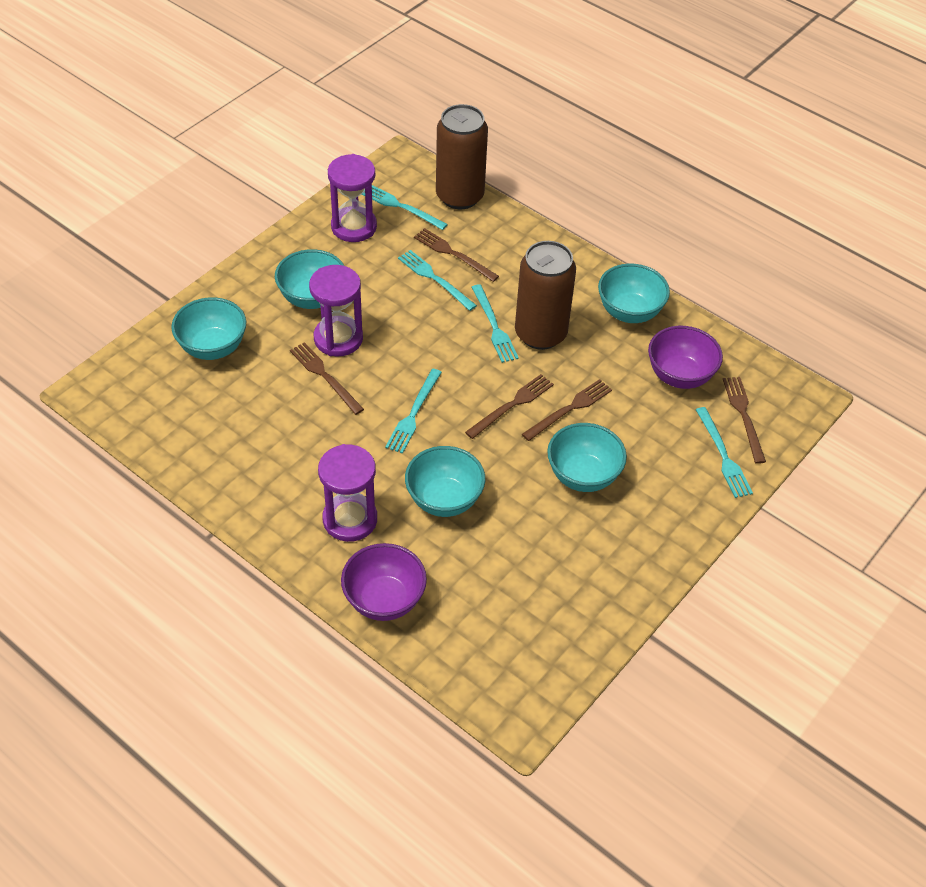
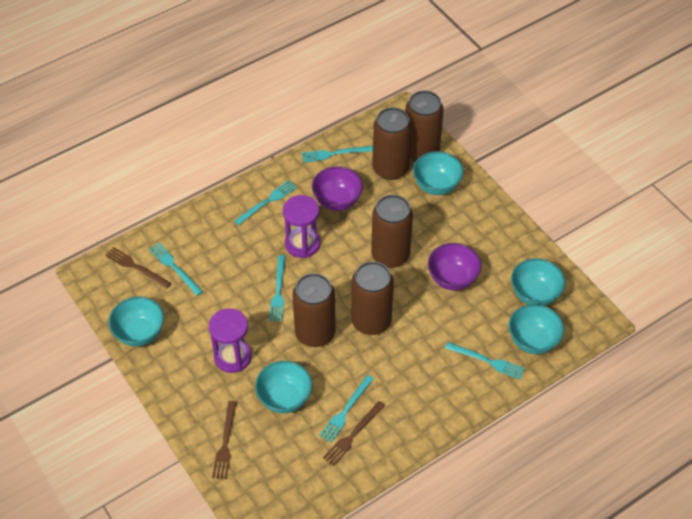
brown can: 2 -> 5
brown fork: 5 -> 3
purple hourglass: 3 -> 2
turquoise fork: 5 -> 6

